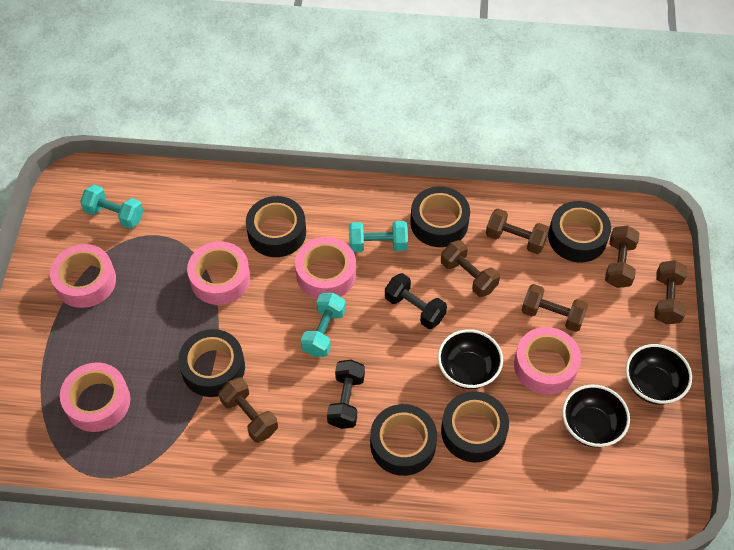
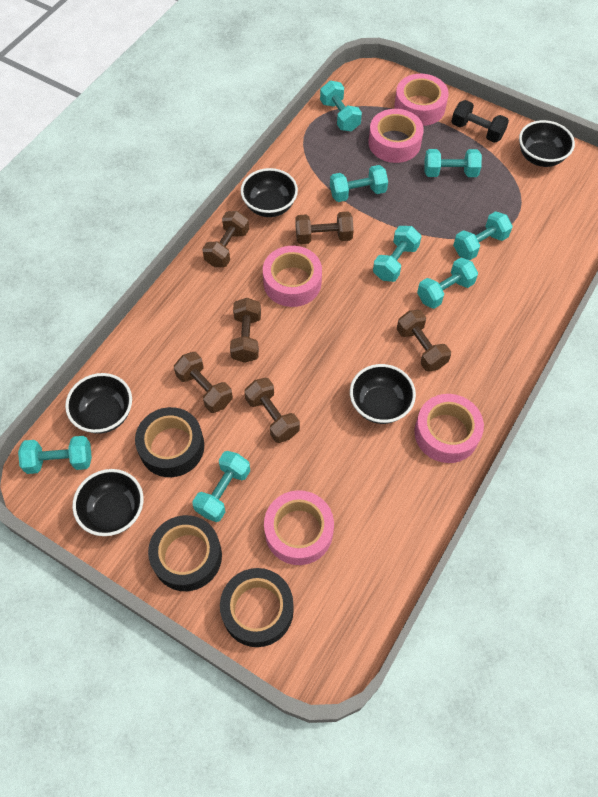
black bowl: 3 -> 5
black dumbbell: 2 -> 1
black tape: 6 -> 3
turquoise dumbbell: 3 -> 8

